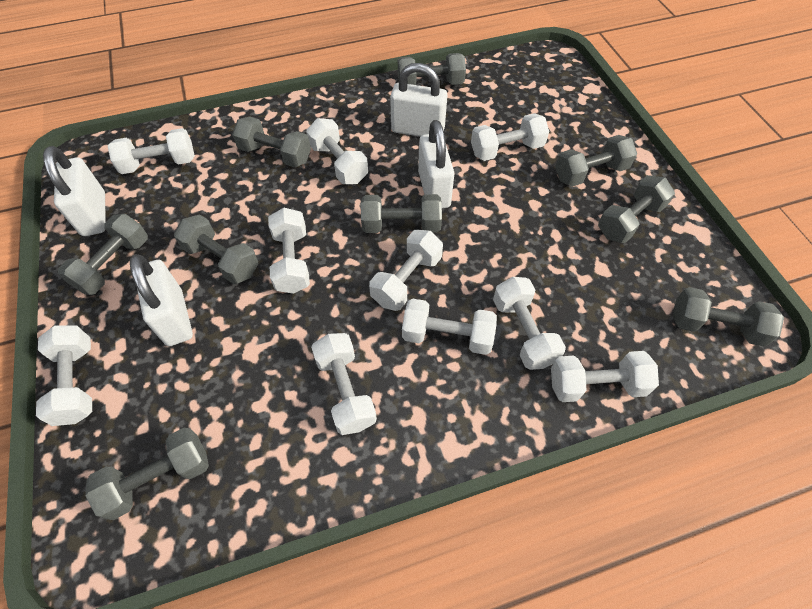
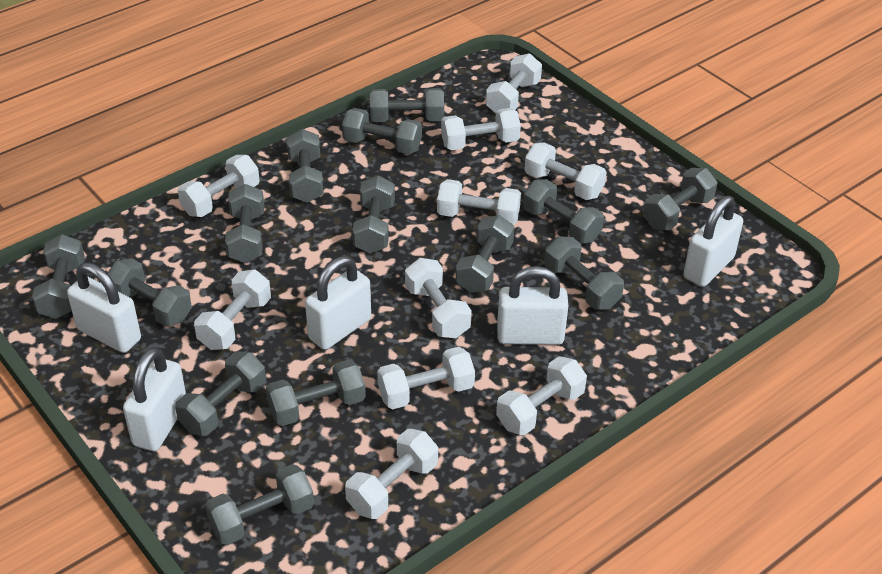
grey dumbbell: 9 -> 14
white padlock: 4 -> 5

